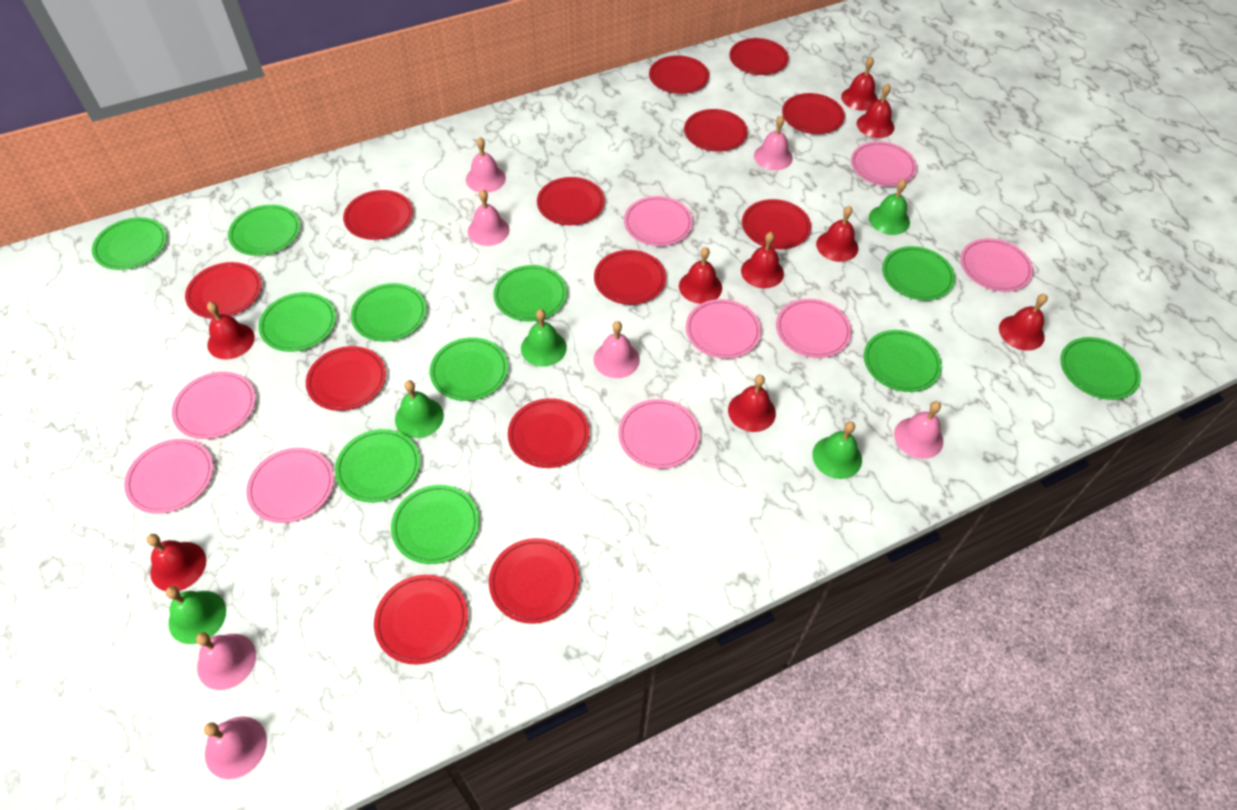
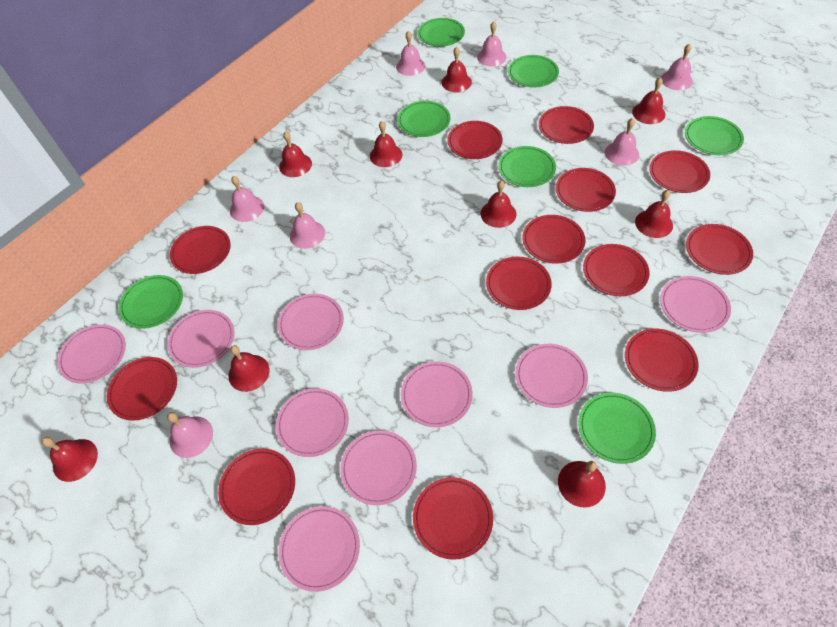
green bell: 5 -> 0
green plate: 11 -> 7

